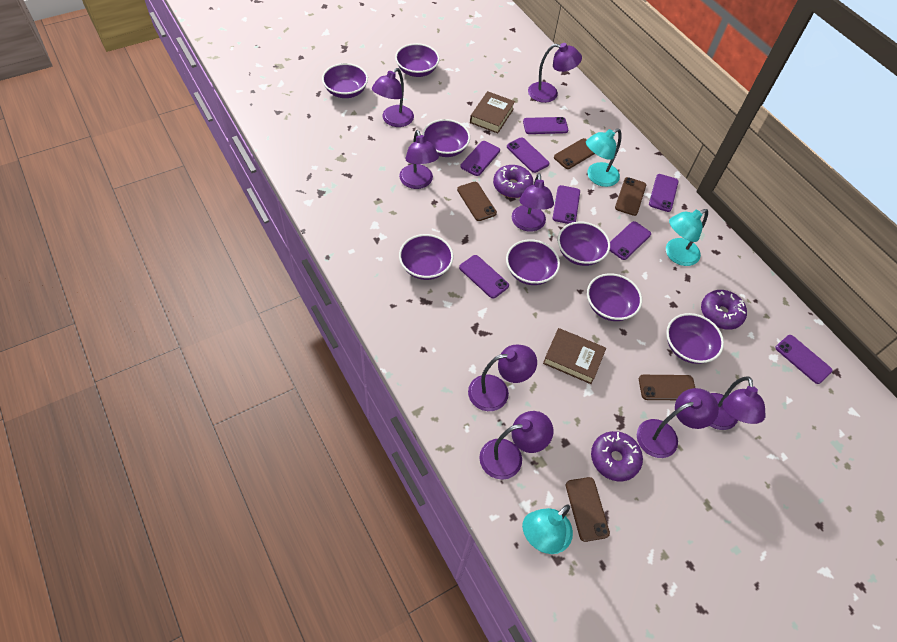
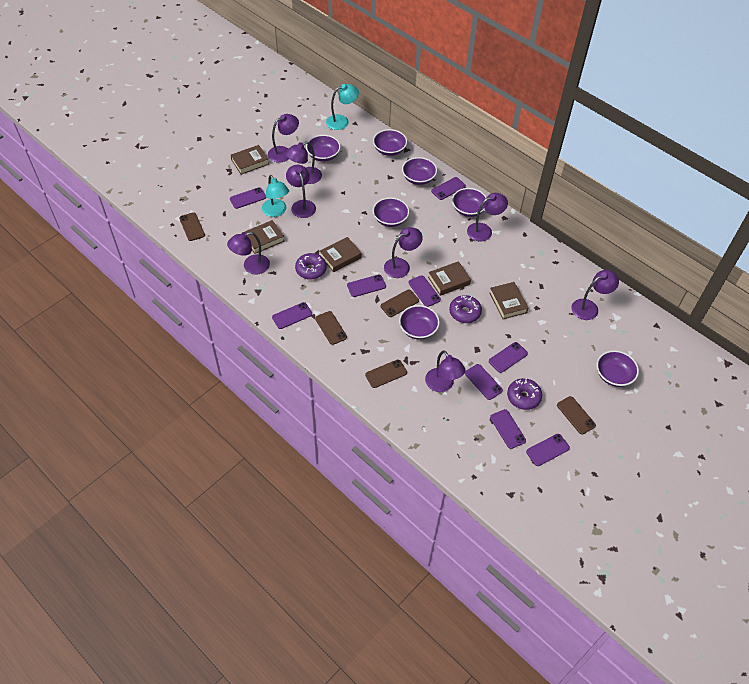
brown book: 2 -> 5
purple bowl: 8 -> 7
purple phone: 8 -> 9
turquoise lamp: 3 -> 2

